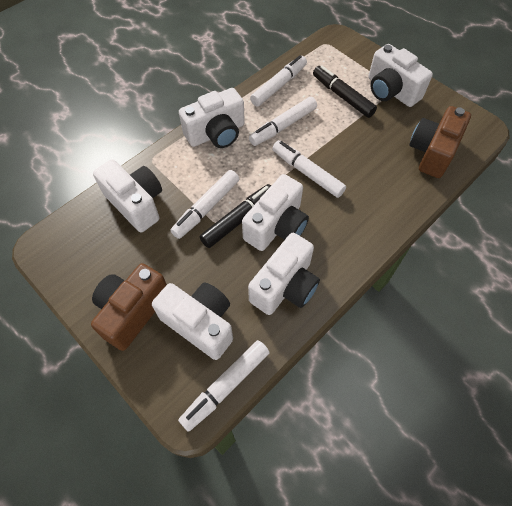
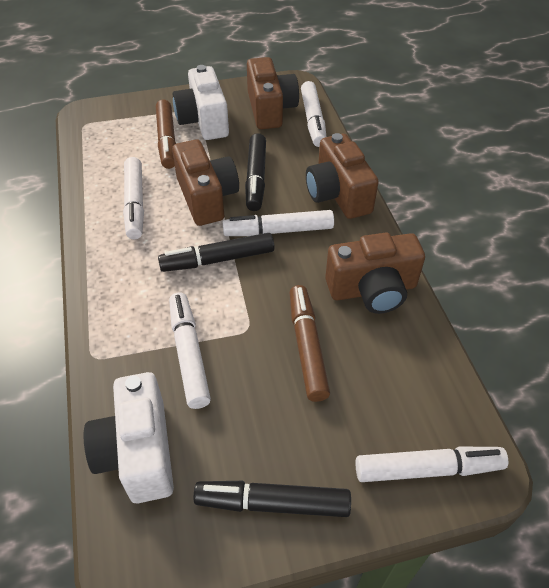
black marker: 2 -> 3
brown camera: 2 -> 4
brown marker: 0 -> 2
white camera: 6 -> 2

